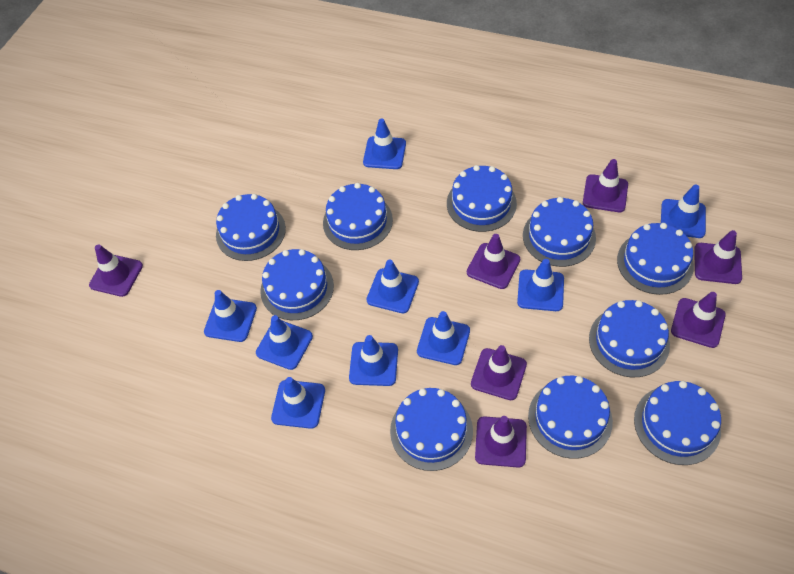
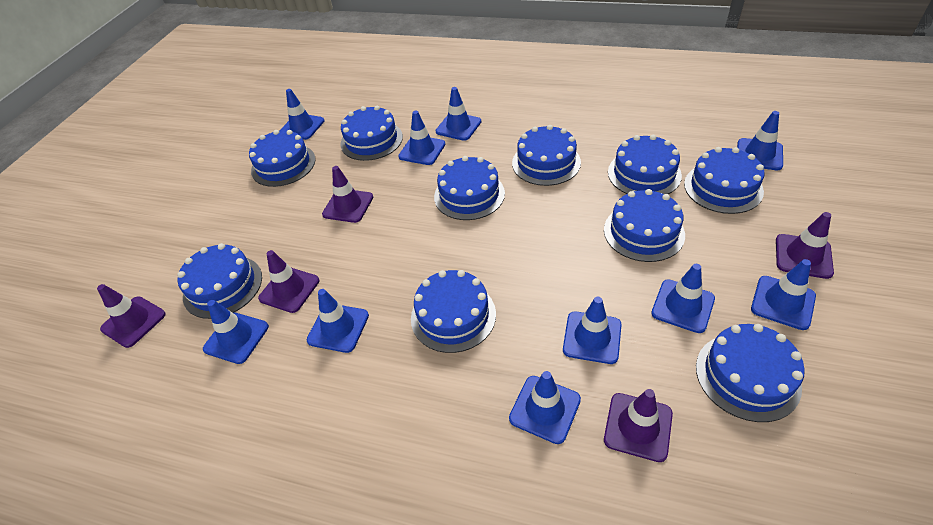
blue traffic cone: 9 -> 10
purple traffic cone: 7 -> 5

